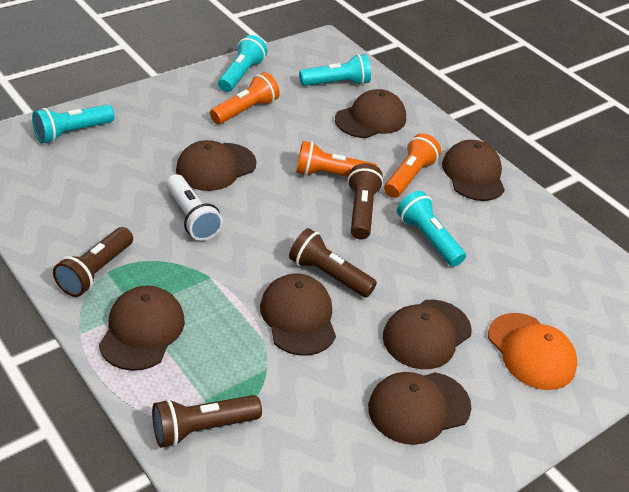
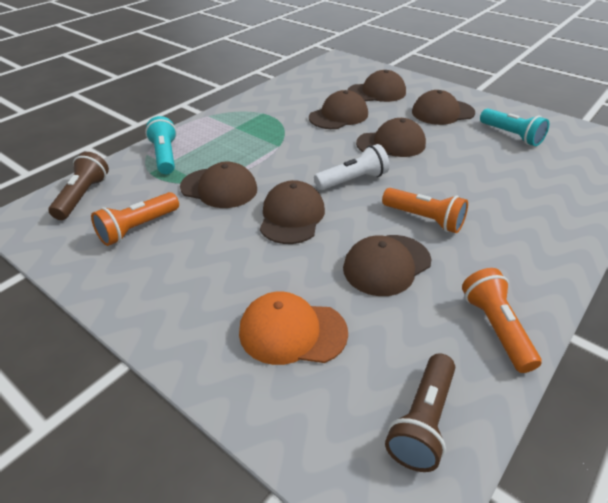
brown flashlight: 4 -> 2
turquoise flashlight: 4 -> 2

